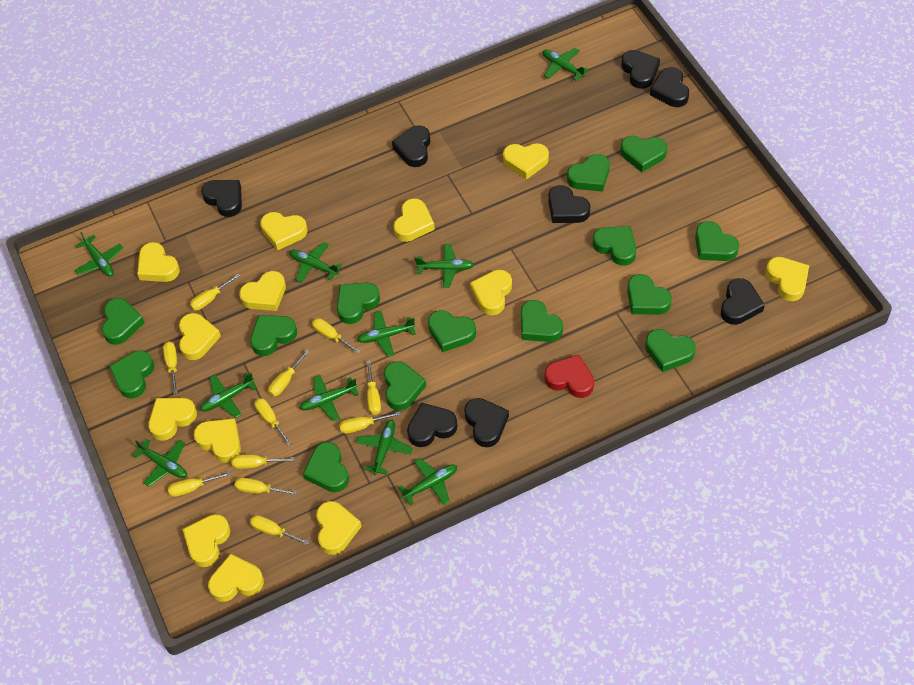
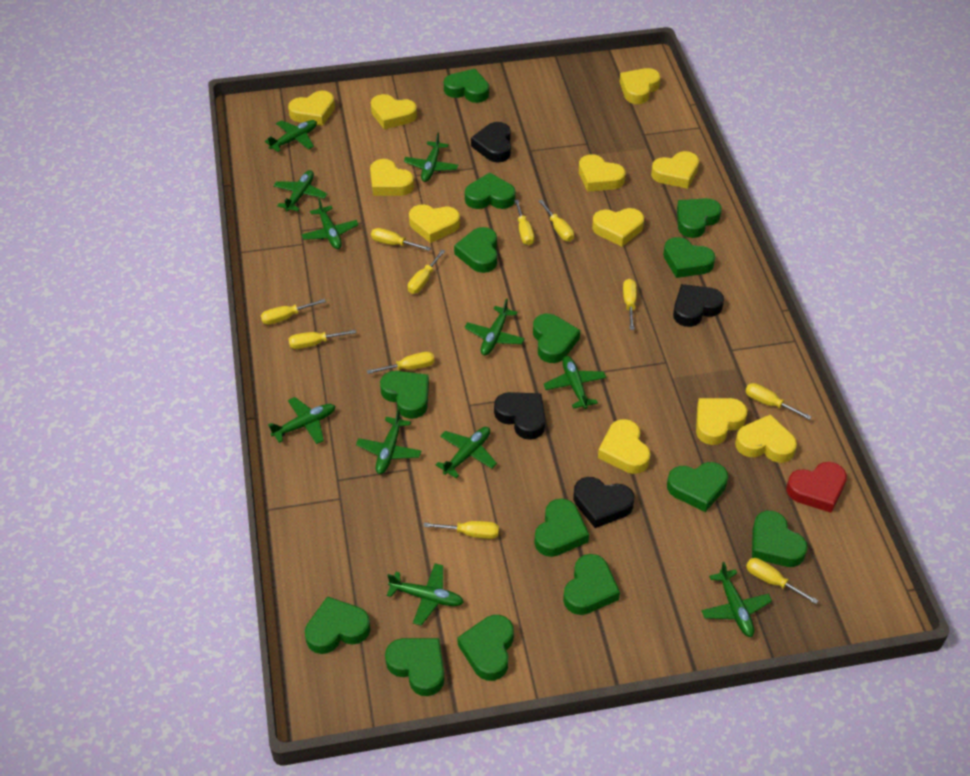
black heart: 8 -> 4
green plane: 10 -> 11
yellow heart: 13 -> 11

